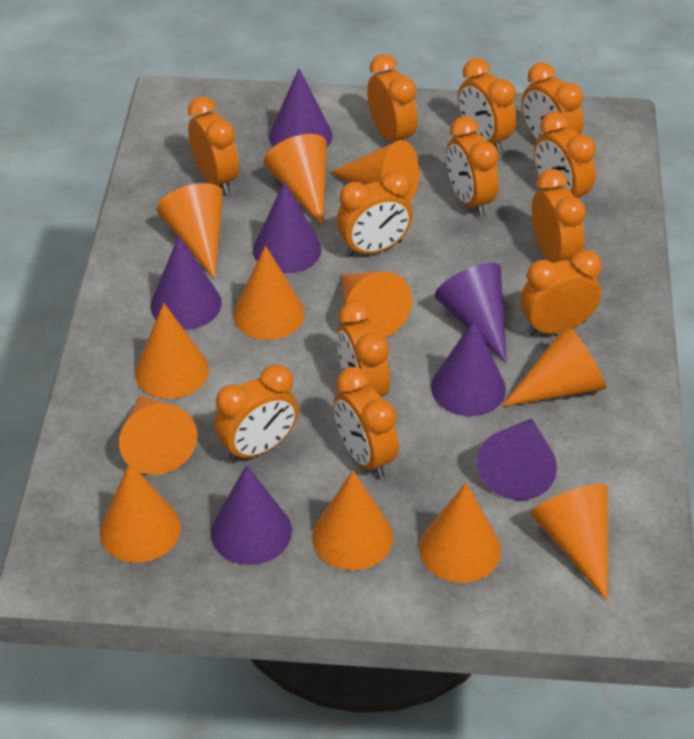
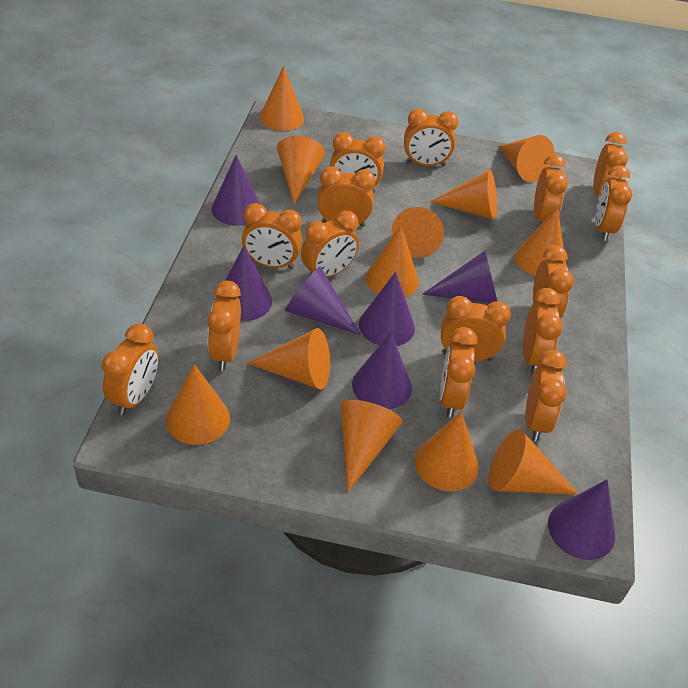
orange clock: 12 -> 15

